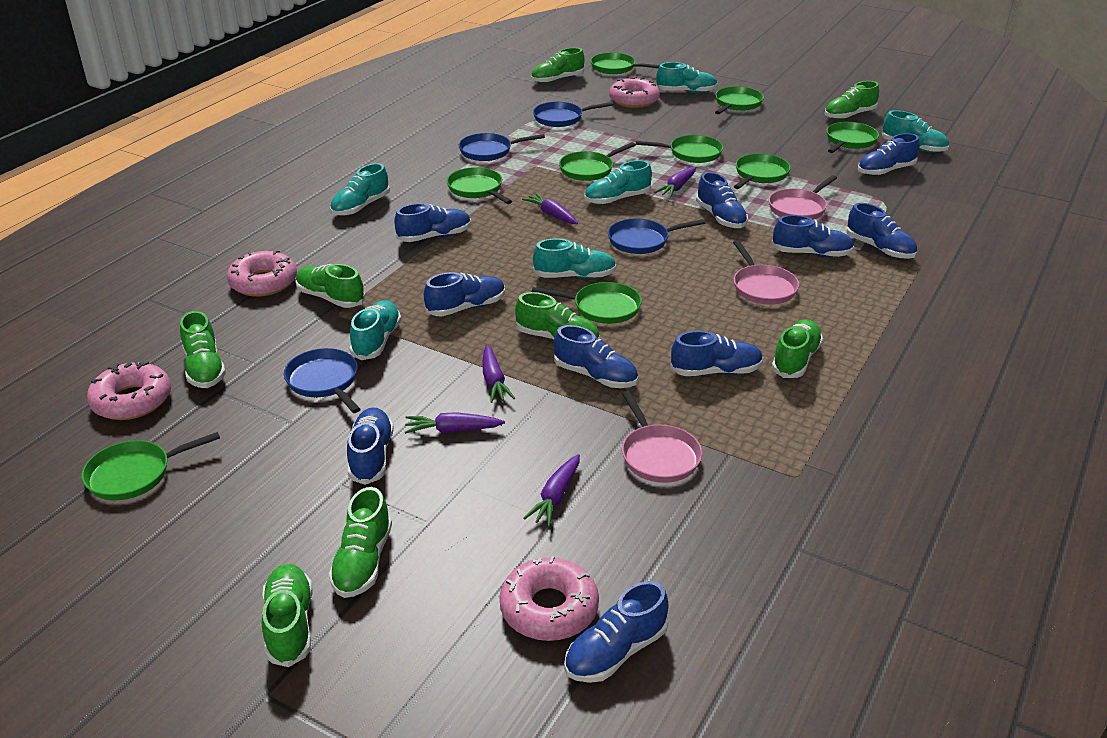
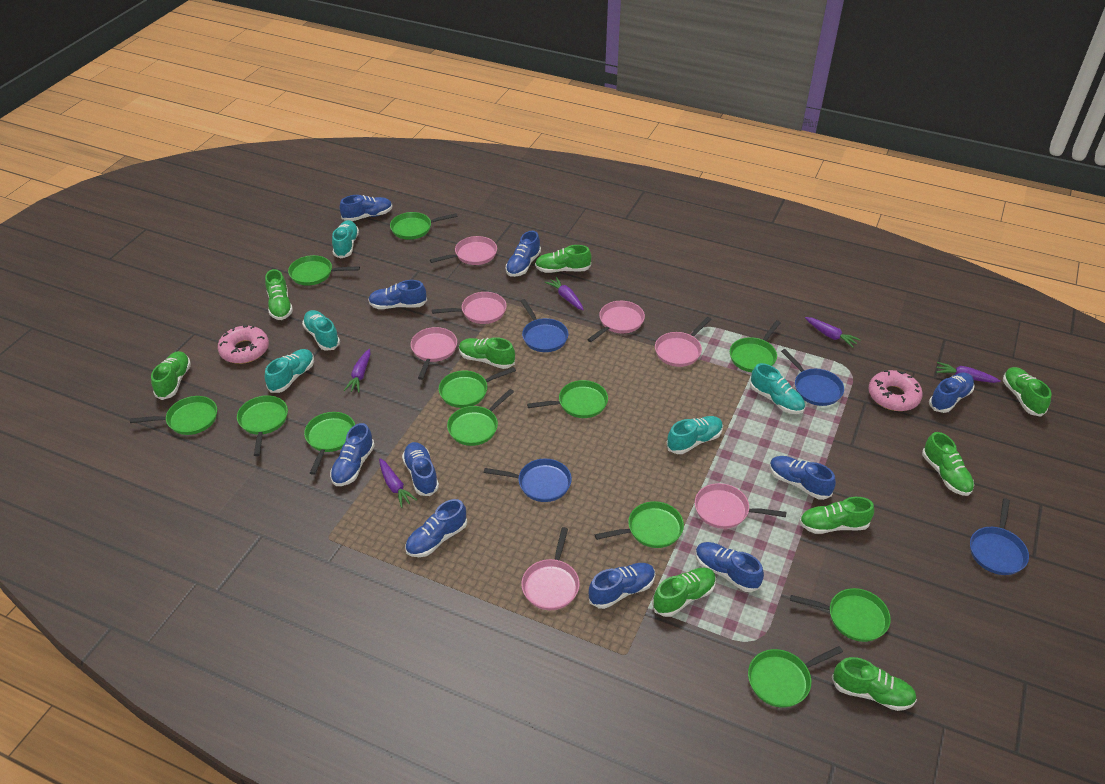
green pan: 9 -> 12
green shoe: 8 -> 9
pink donut: 4 -> 2
pink pan: 3 -> 7
turquoise shoe: 6 -> 5

